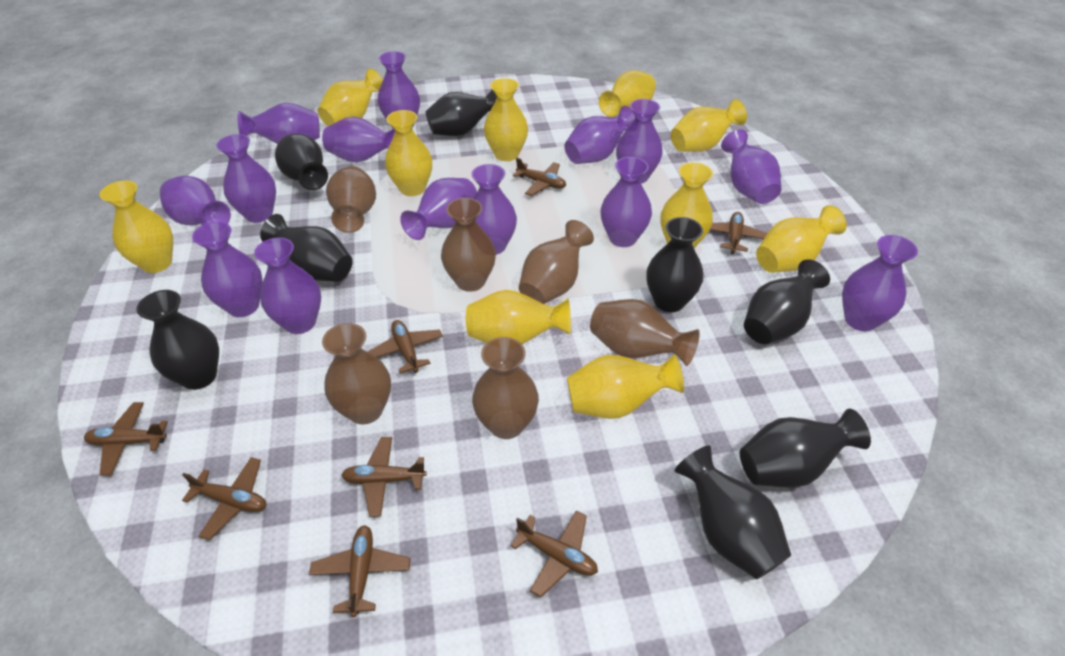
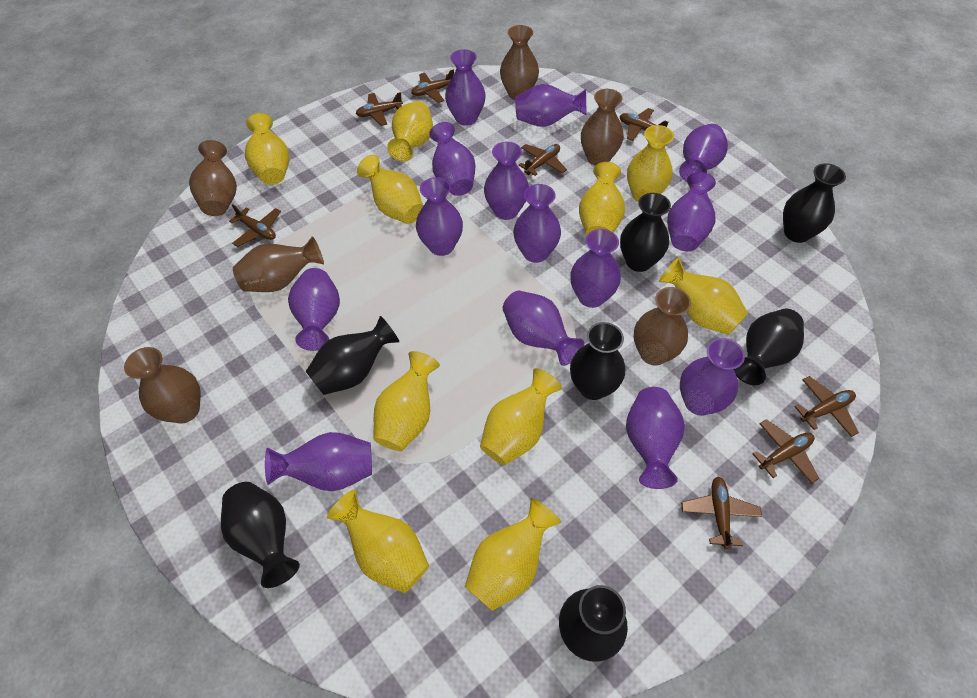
black vase: 8 -> 7

